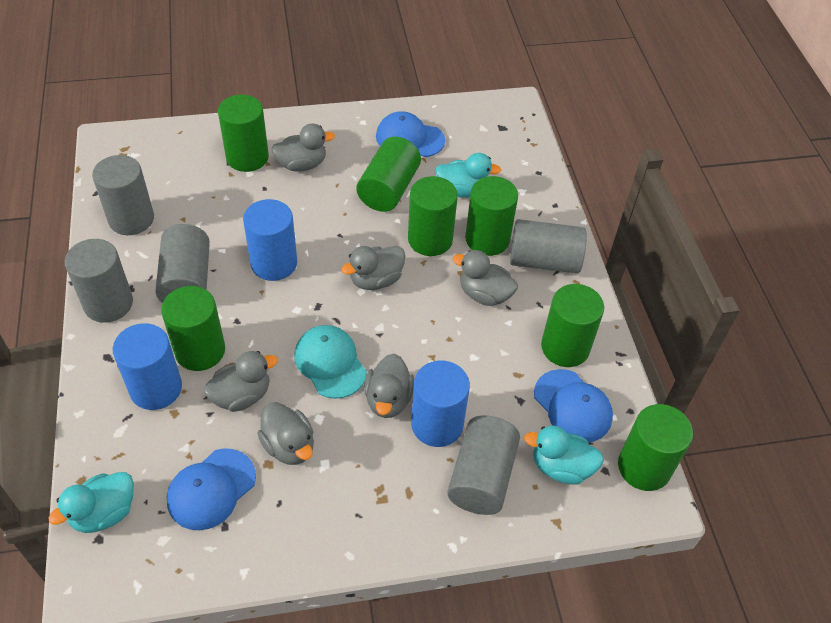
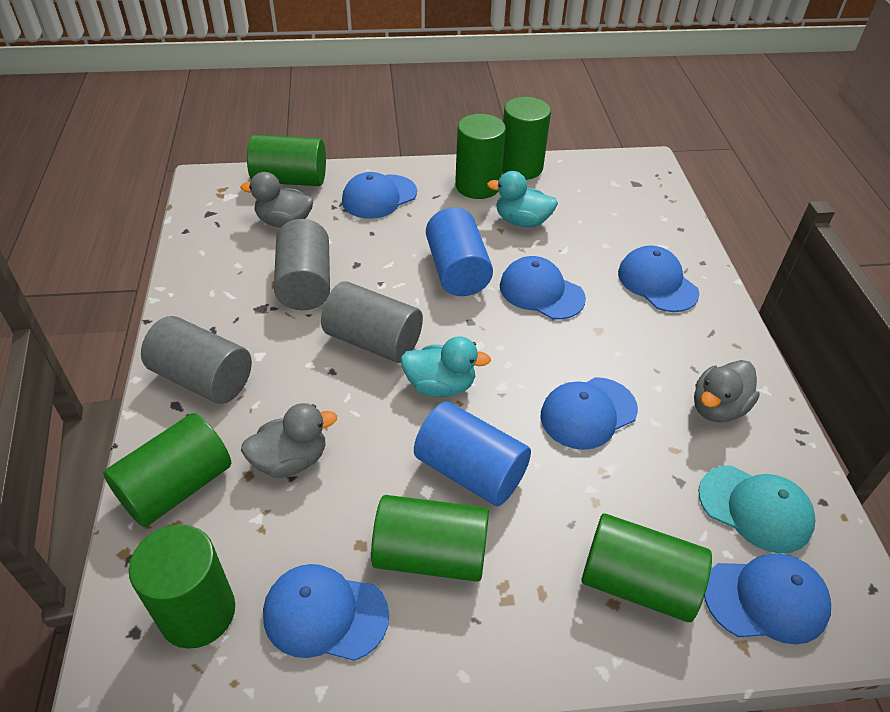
blue cap: 3 -> 6
blue cylinder: 3 -> 2
grey cylinder: 5 -> 3
grey duck: 6 -> 3
turquoise duck: 3 -> 2

